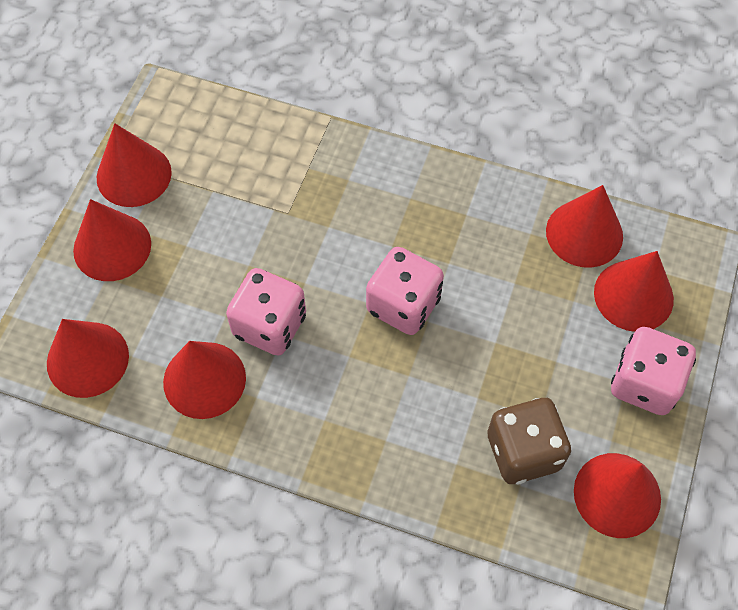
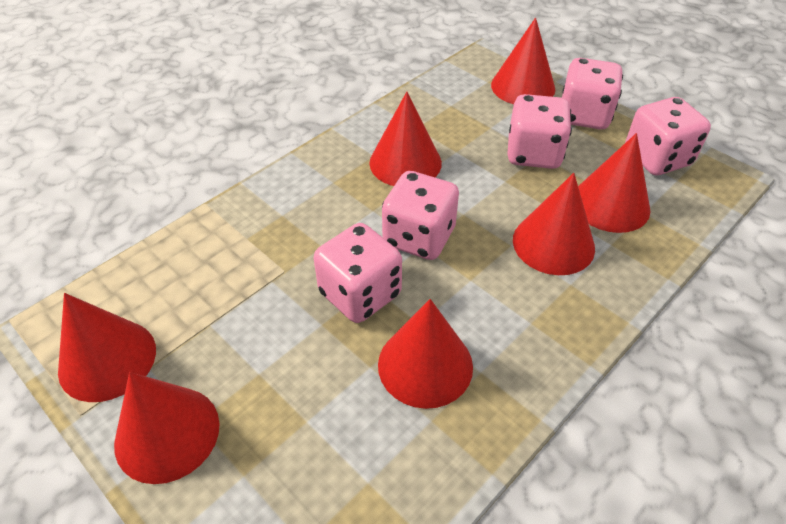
brown dice: 1 -> 0
pink dice: 3 -> 5

